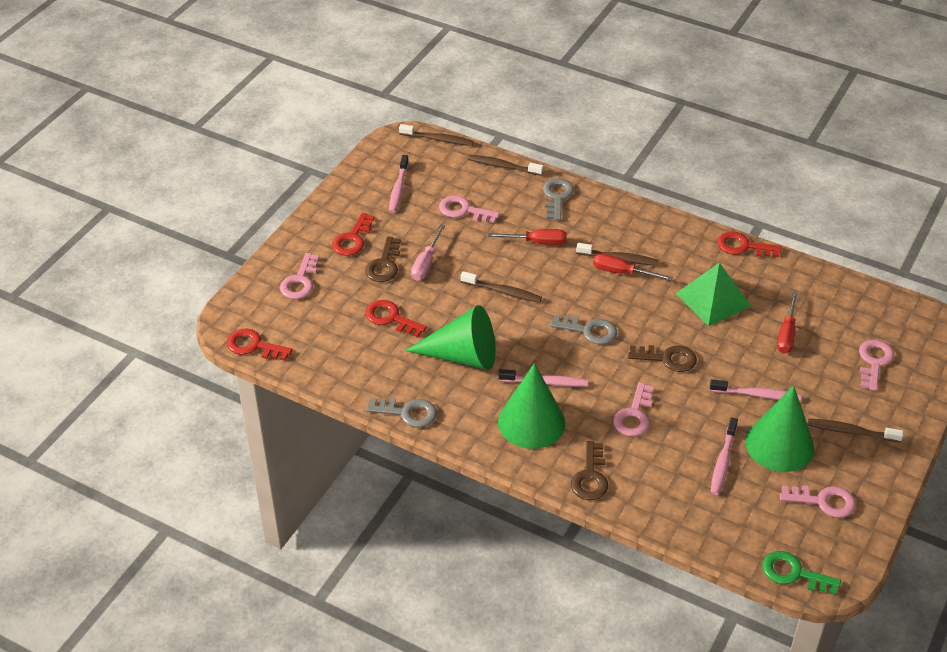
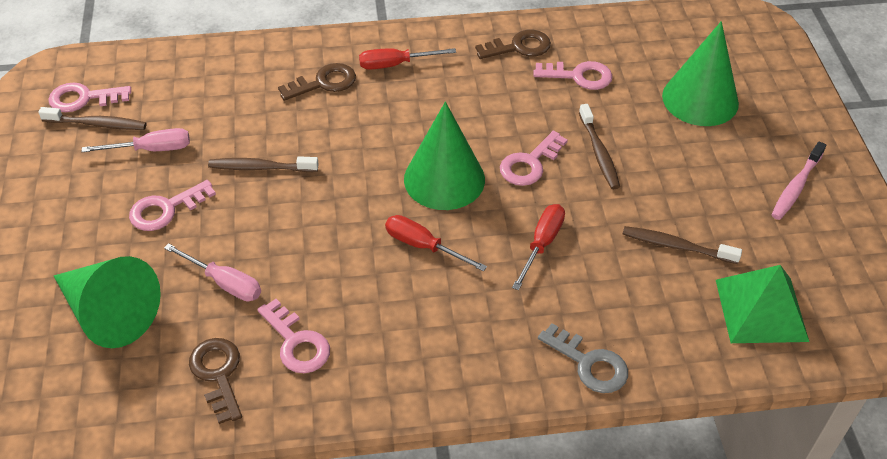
brown toothbrush: 5 -> 4
green key: 1 -> 0
grey key: 3 -> 1
pink screwdriver: 1 -> 2
pink toothbrush: 4 -> 1
red key: 4 -> 0

